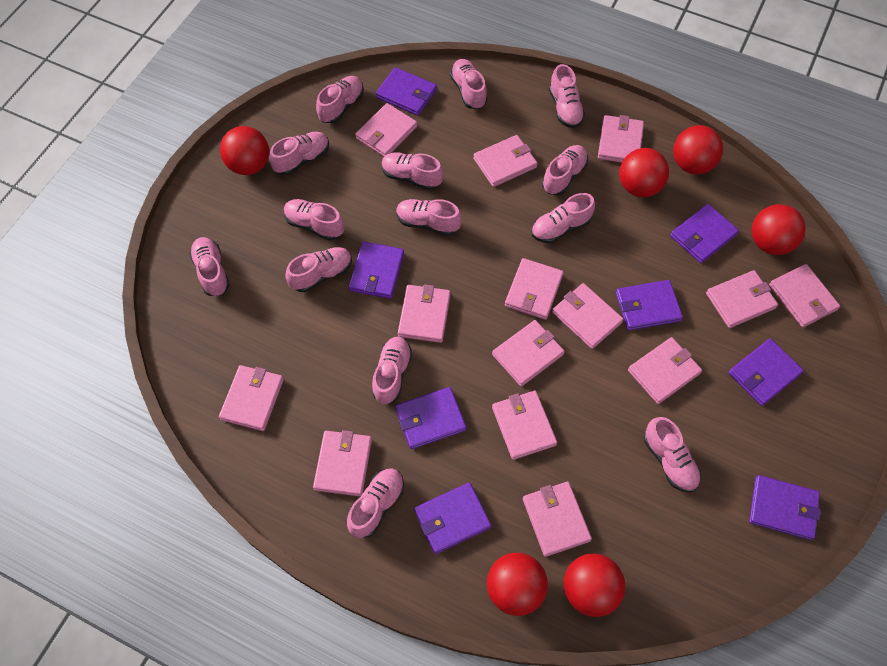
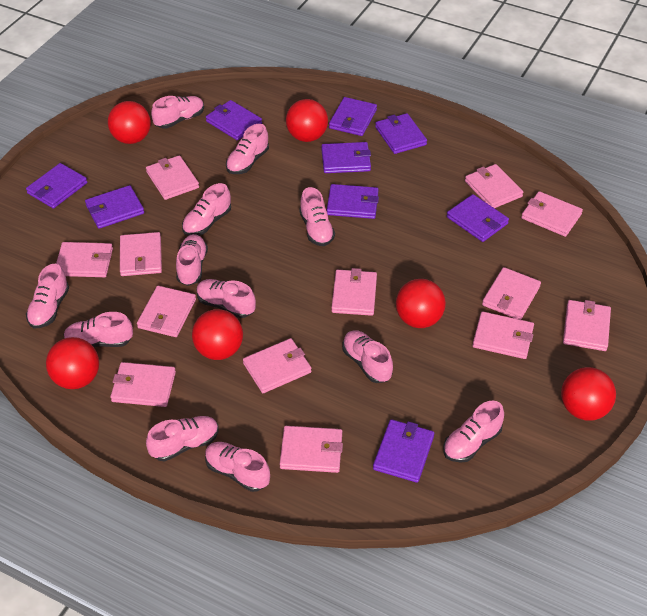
pink shoe: 14 -> 12
pink wallet: 14 -> 13
purple wallet: 8 -> 9

